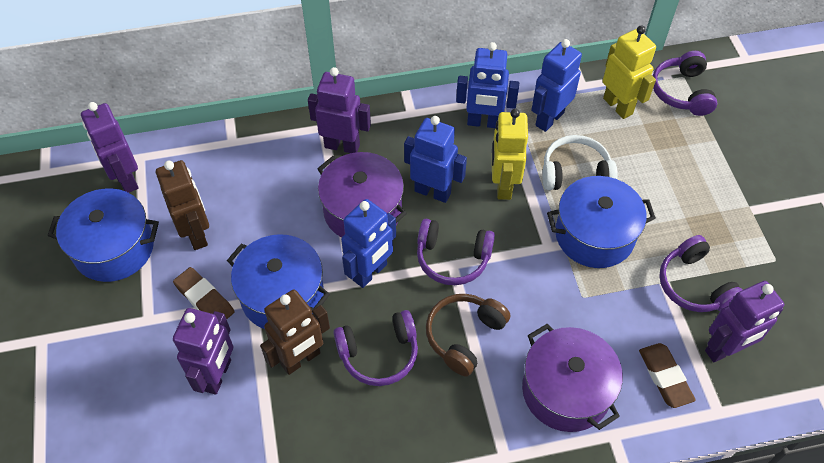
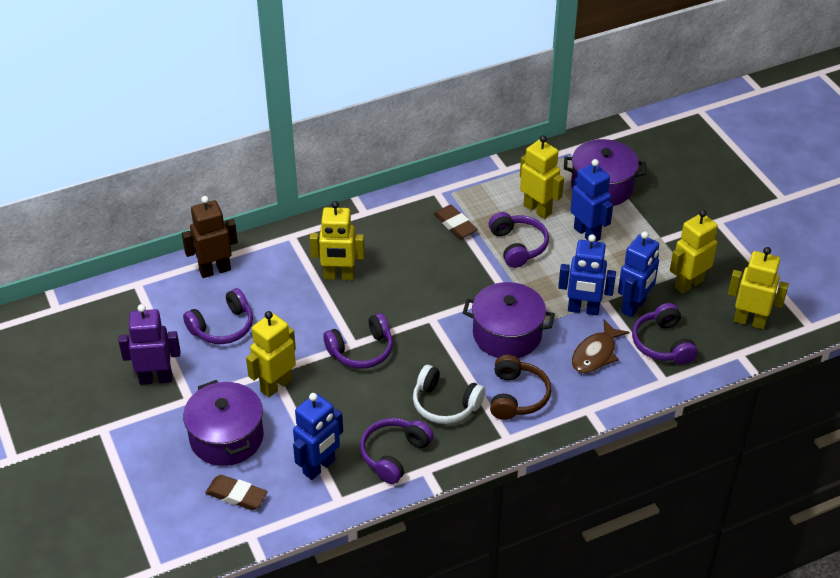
blue pot: 3 -> 0
brown fish: 0 -> 1
brown robot: 2 -> 1
purple headphones: 4 -> 5
purple pot: 2 -> 3
purple robot: 4 -> 1
yellow robot: 2 -> 5

